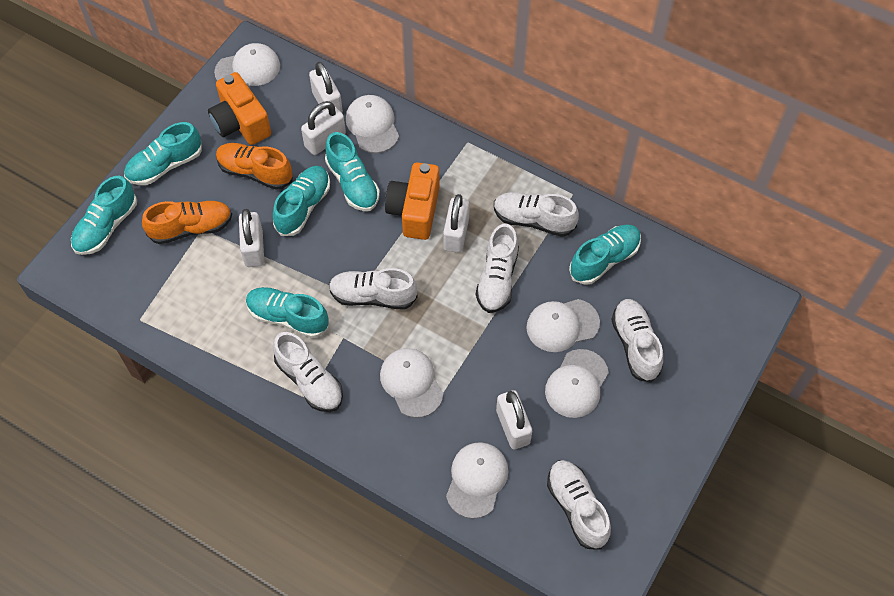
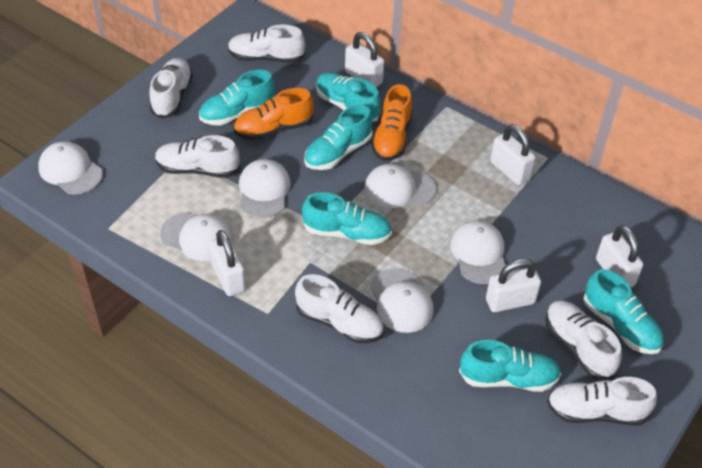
orange camera: 2 -> 0

